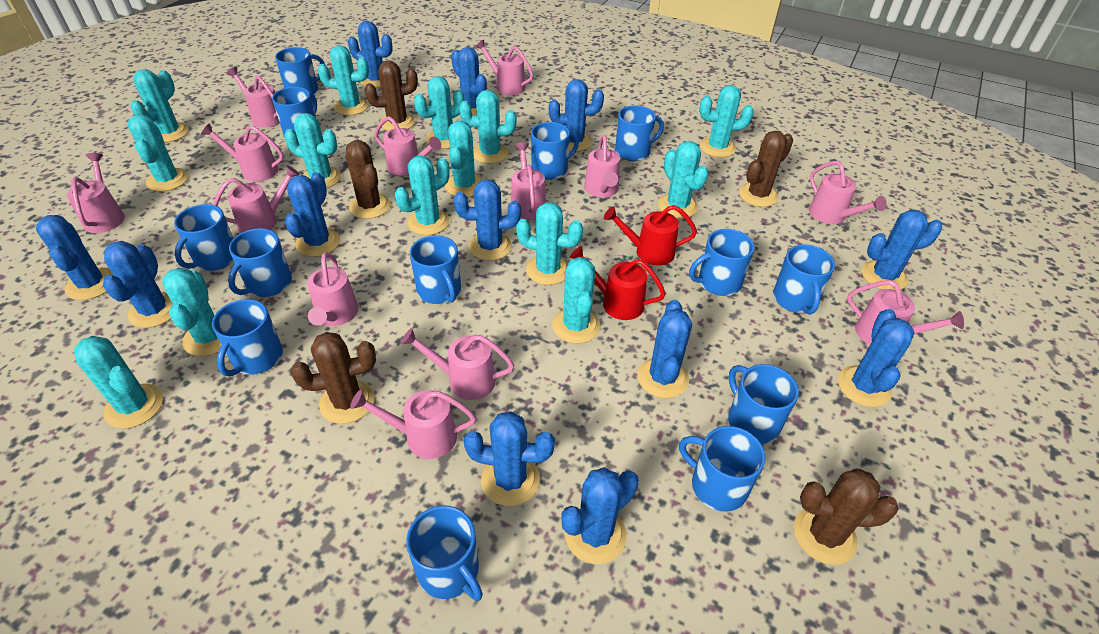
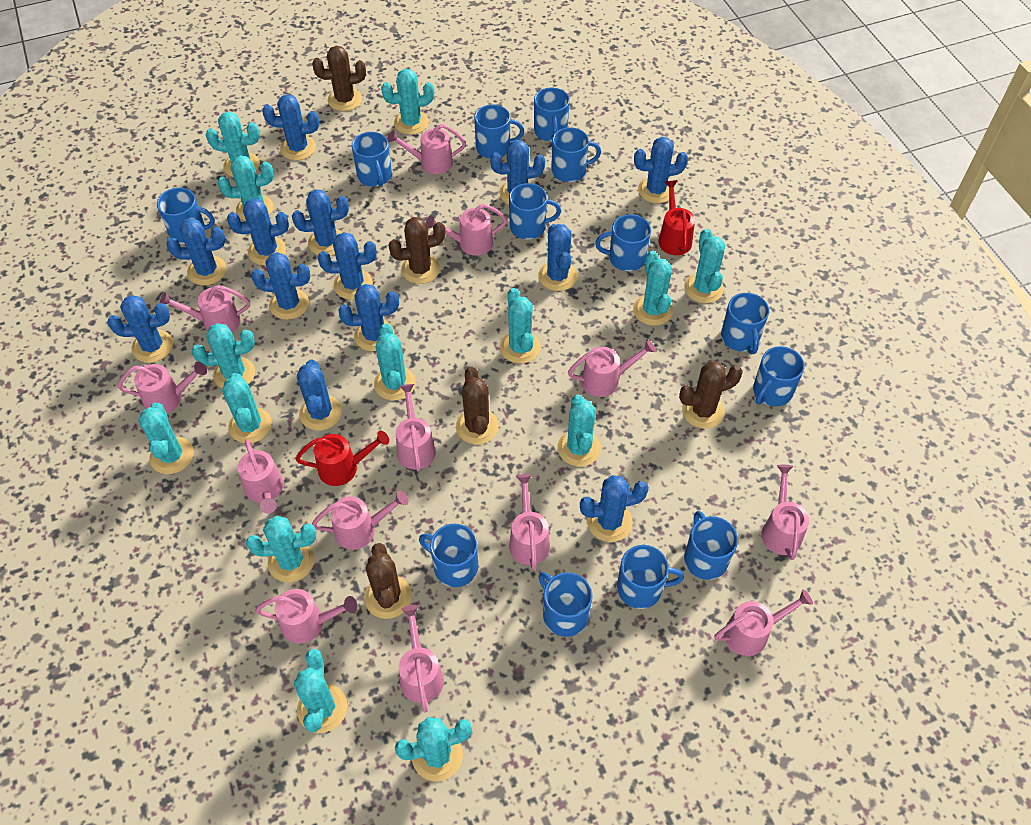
blue cactus: 12 -> 13

